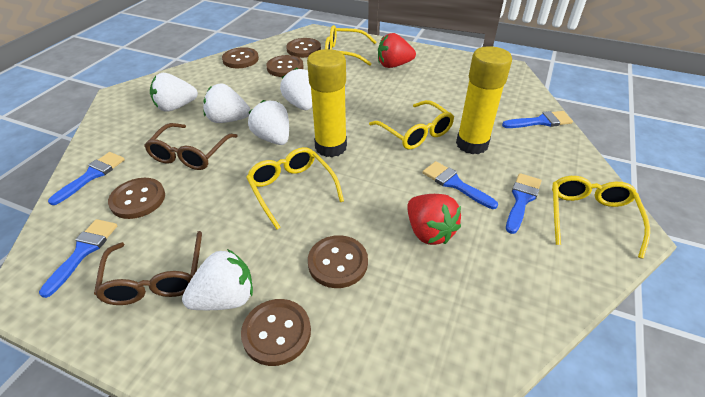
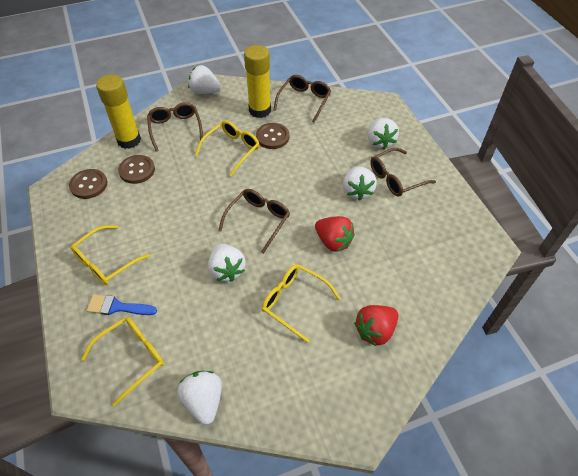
blue brush: 5 -> 1
brown button: 6 -> 3
brown glasses: 2 -> 4

